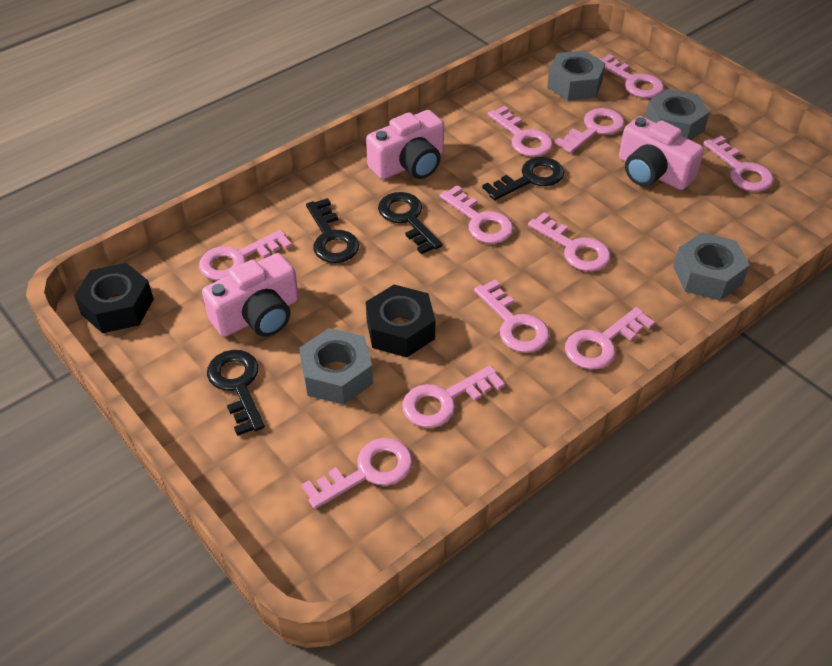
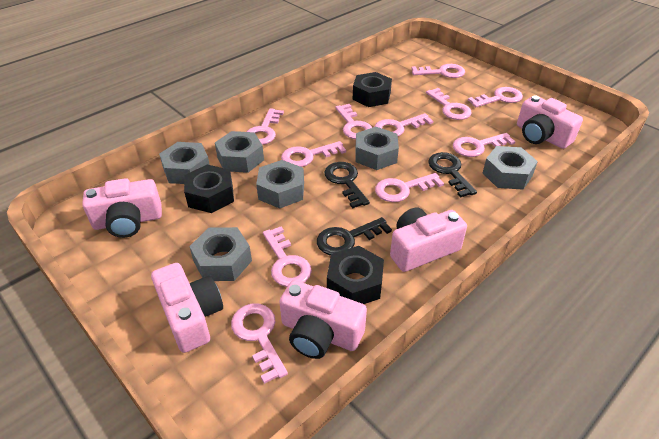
black key: 4 -> 3
black nut: 2 -> 3
grey nut: 4 -> 6
pink camera: 3 -> 5

